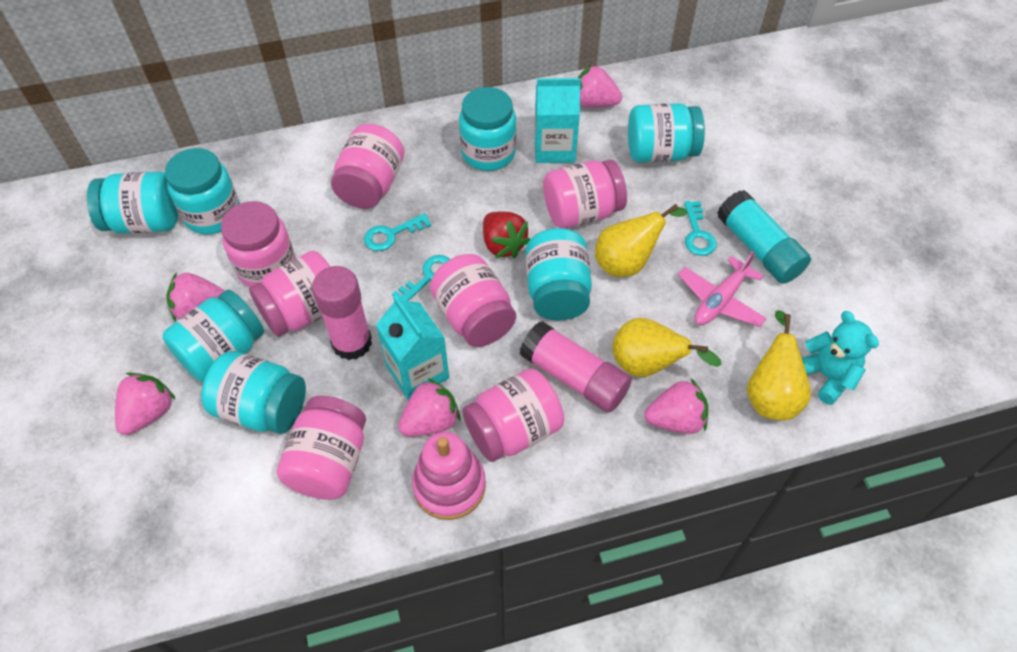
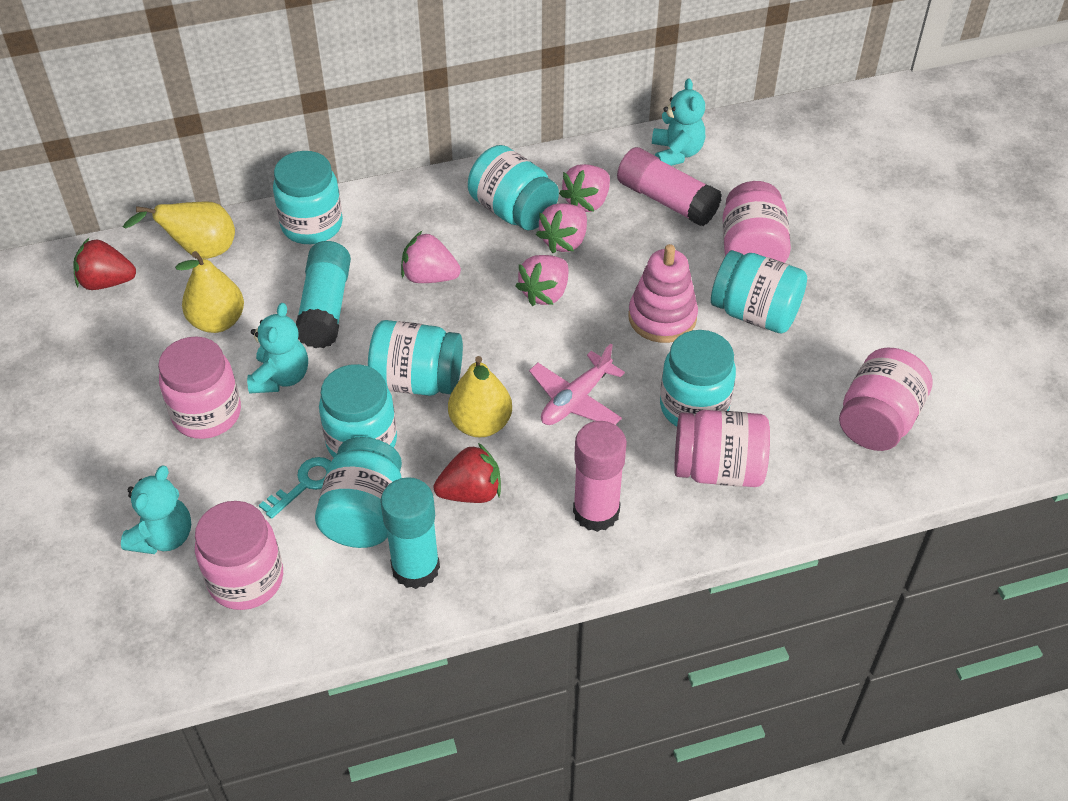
pink jar: 7 -> 5
pink strawberry: 5 -> 4
red strawberry: 1 -> 2
turquoise carton: 2 -> 0
turquoise glue stick: 1 -> 2
turquoise key: 3 -> 1
turquoise teddy bear: 1 -> 3

